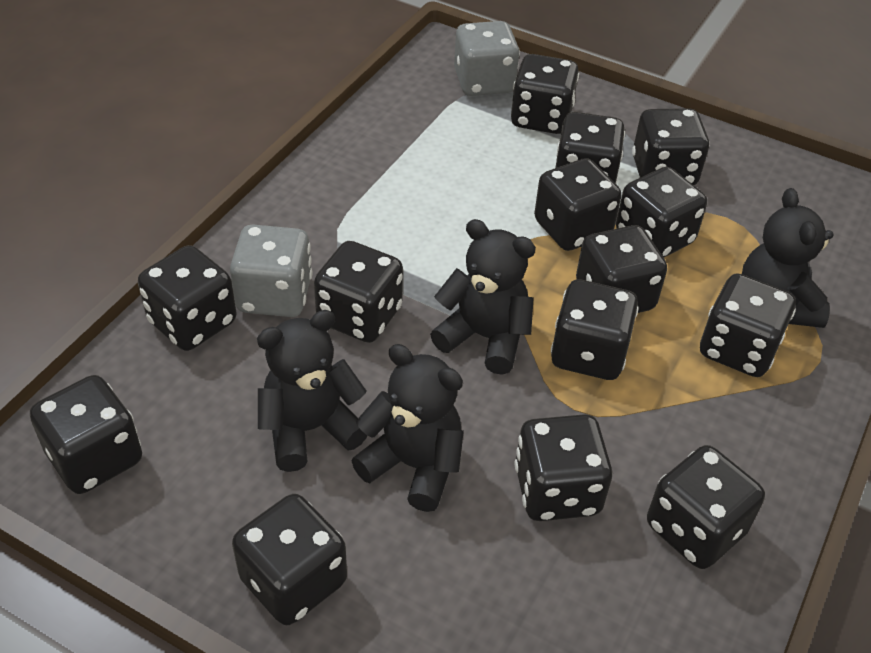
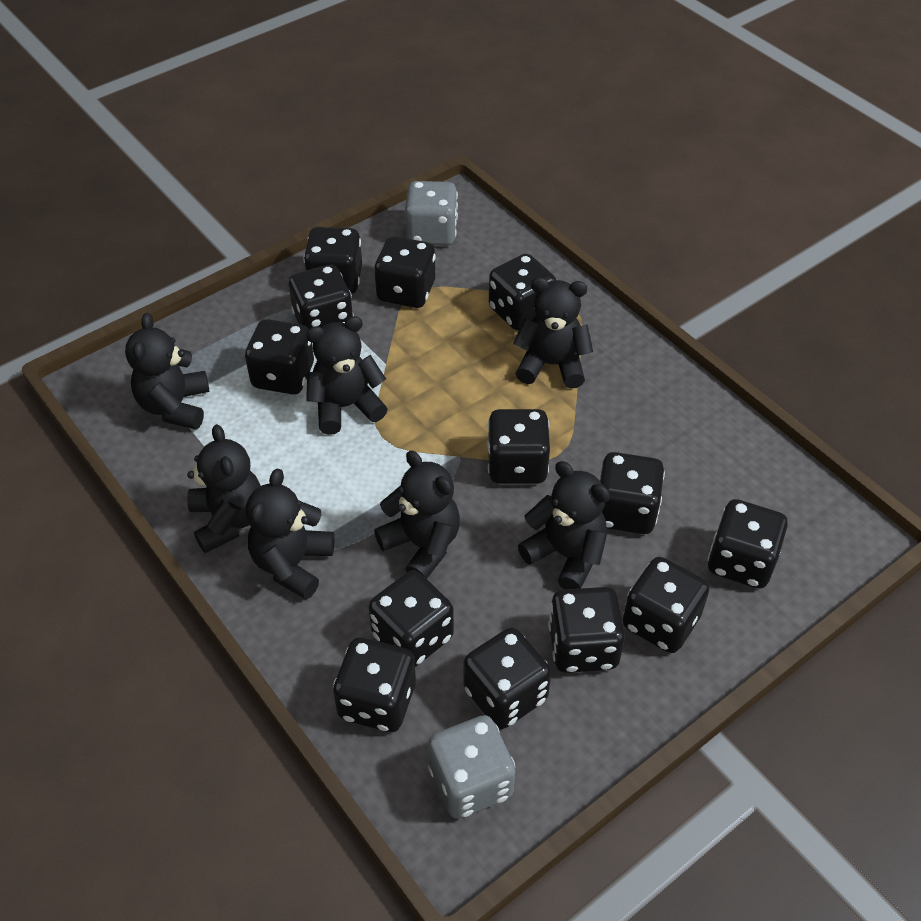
black dice: 14 -> 13
black teddy bear: 4 -> 7

